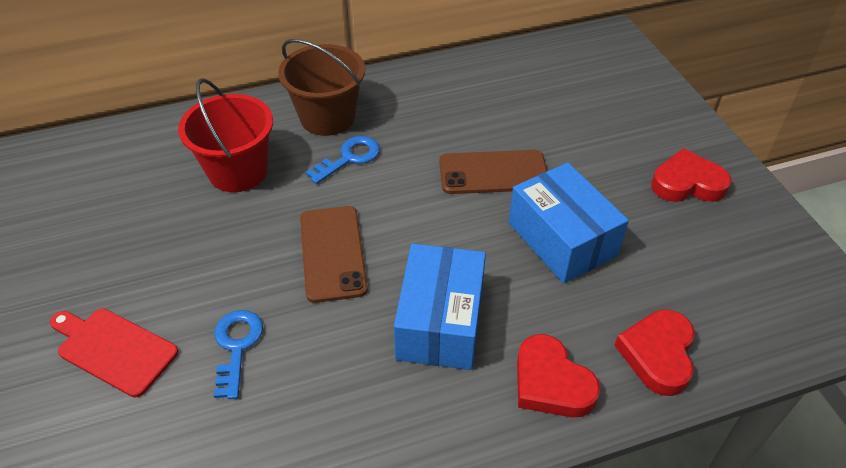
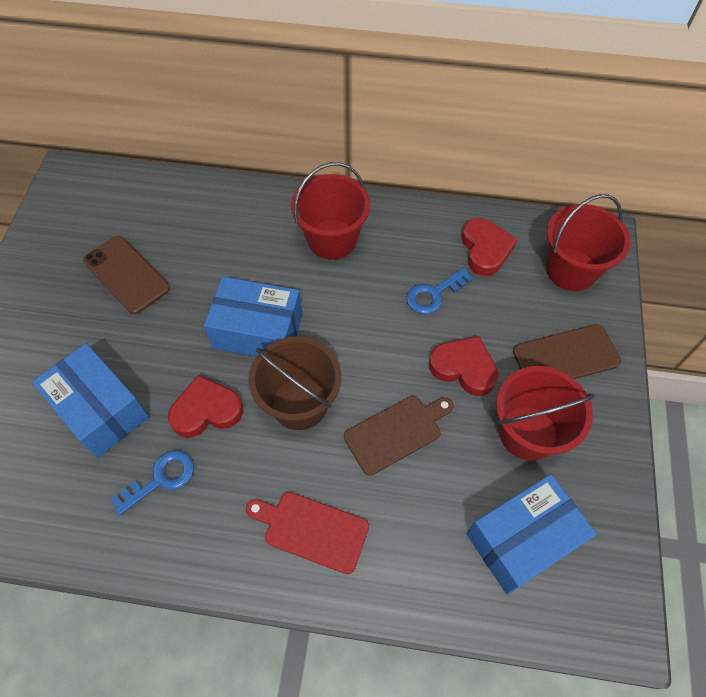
blue box: 2 -> 3
brown cutting board: 0 -> 1
red bucket: 1 -> 3

